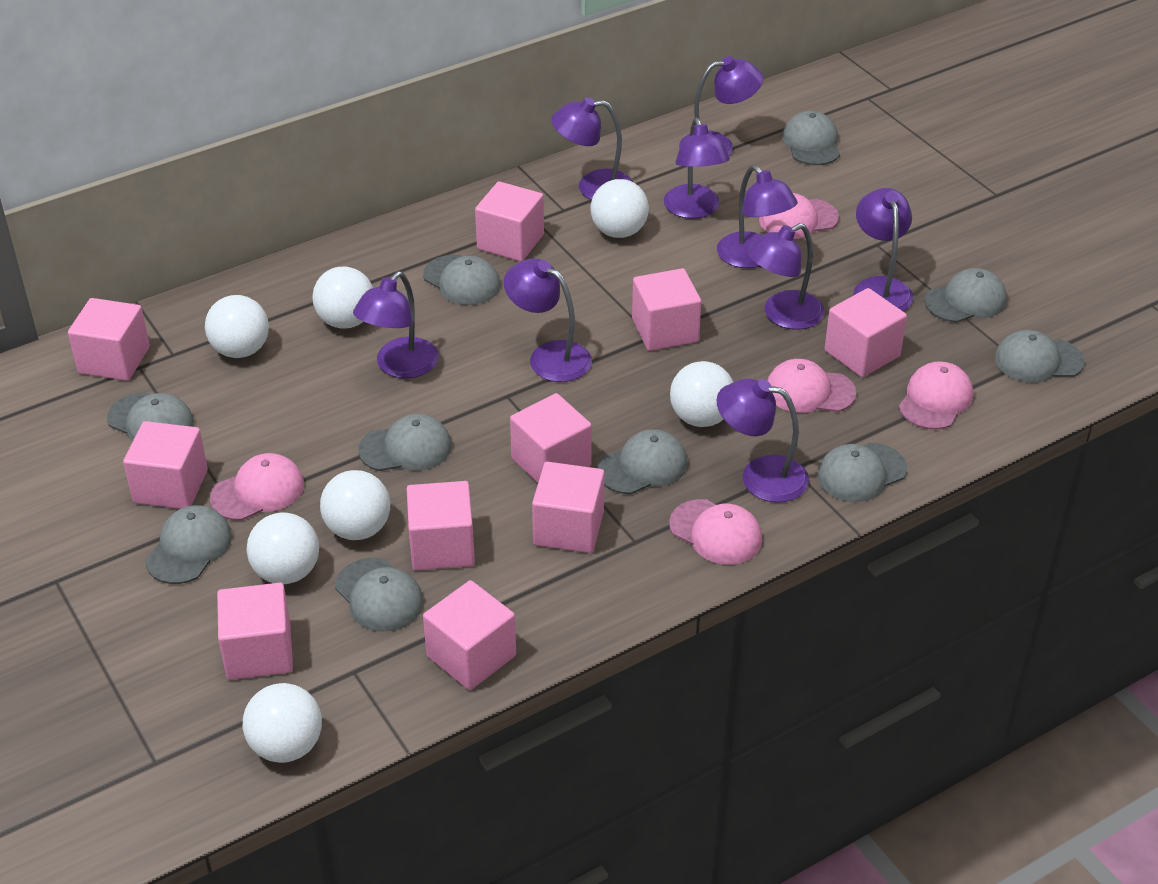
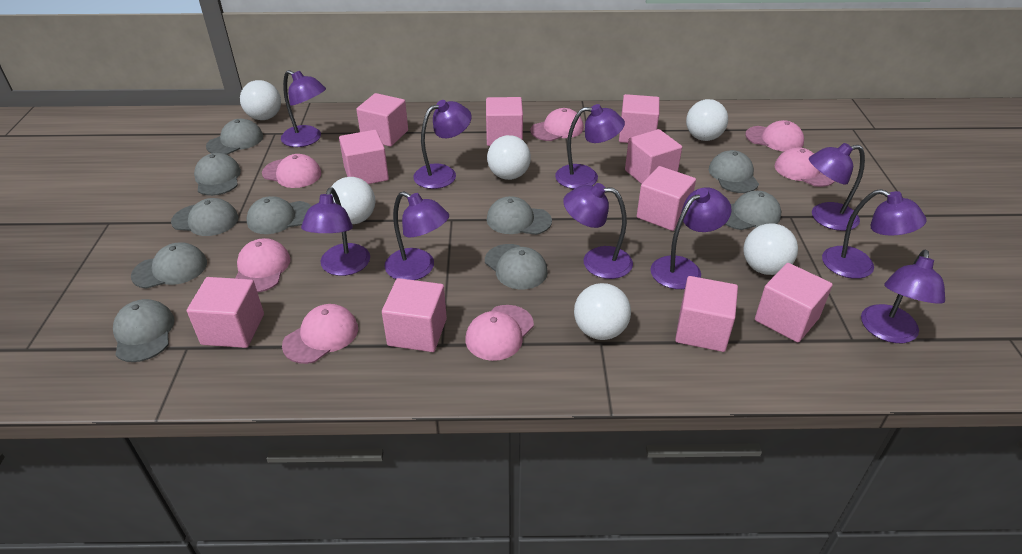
pink cap: 5 -> 7
purple lamp: 9 -> 10
white ball: 7 -> 6

